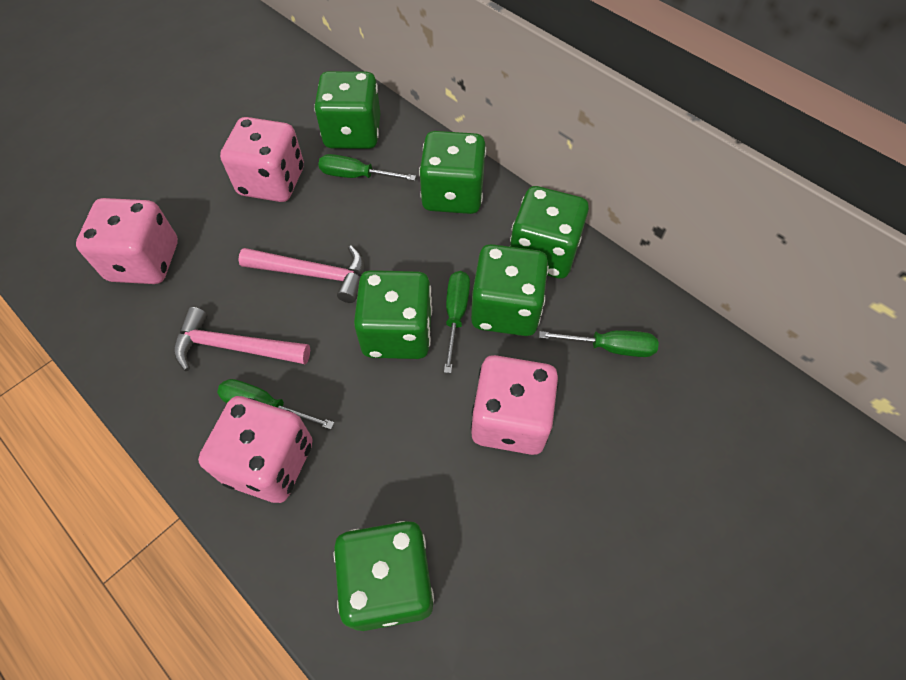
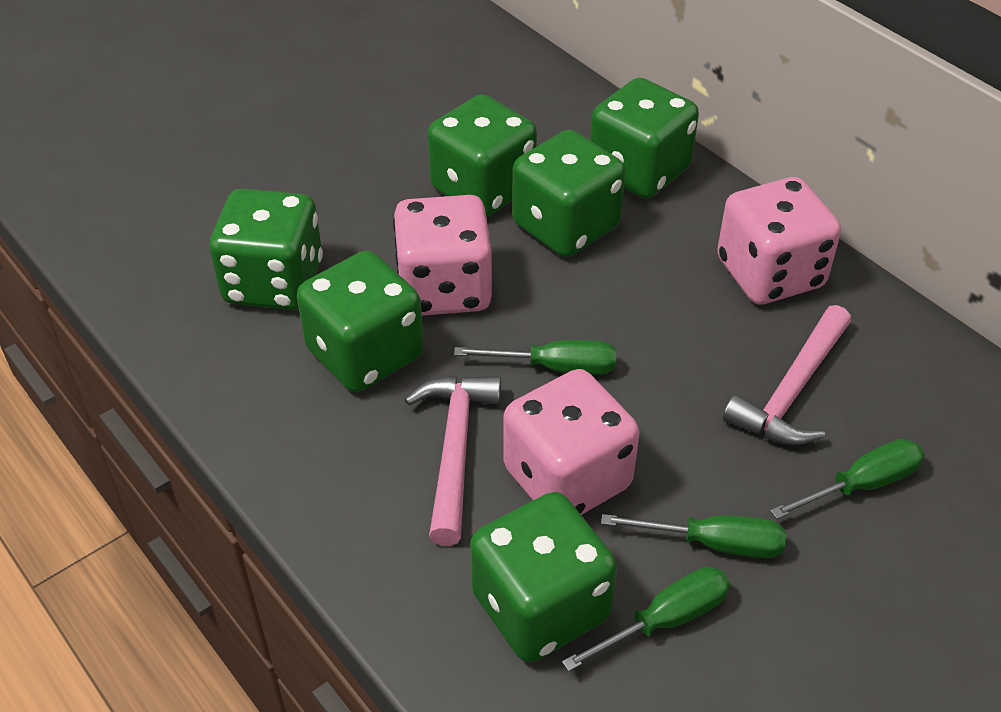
pink dice: 4 -> 3

